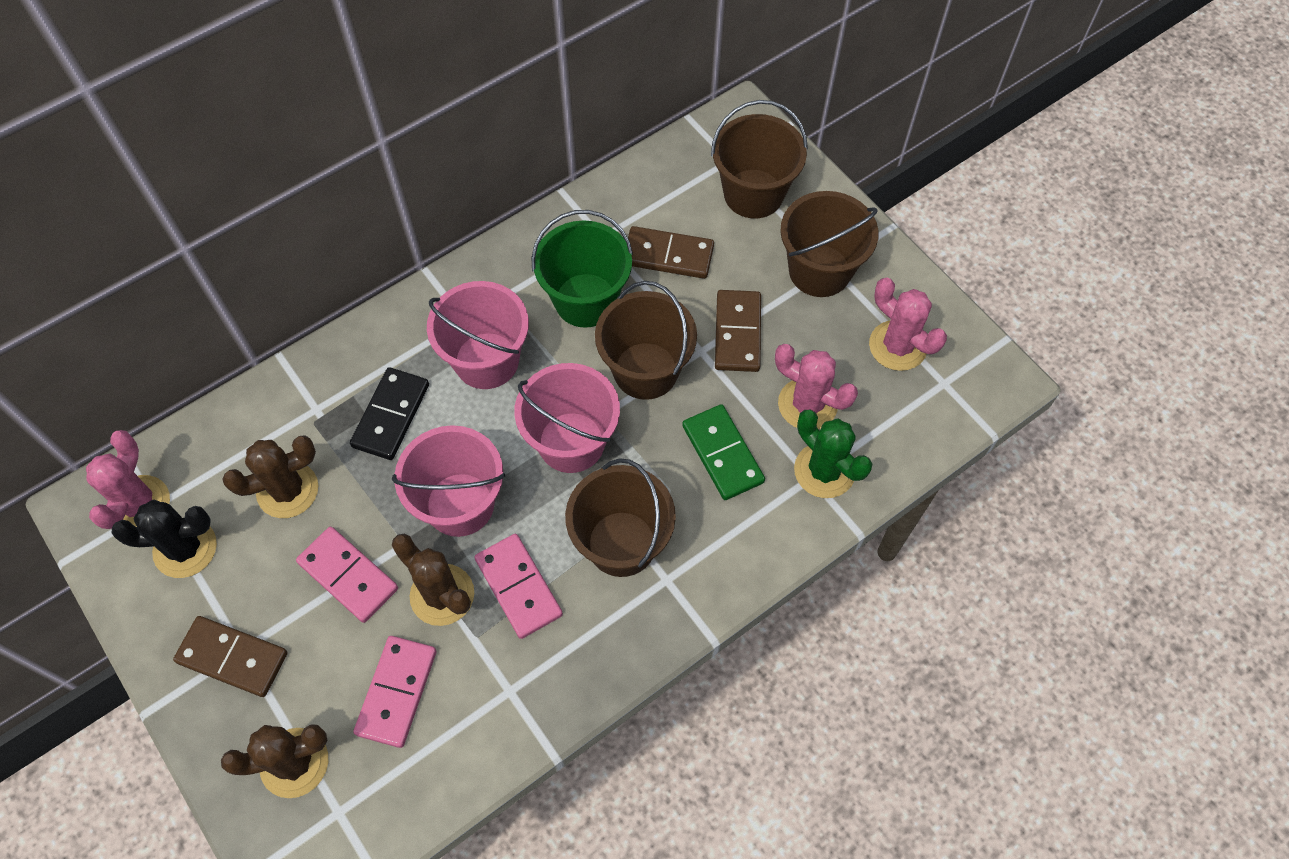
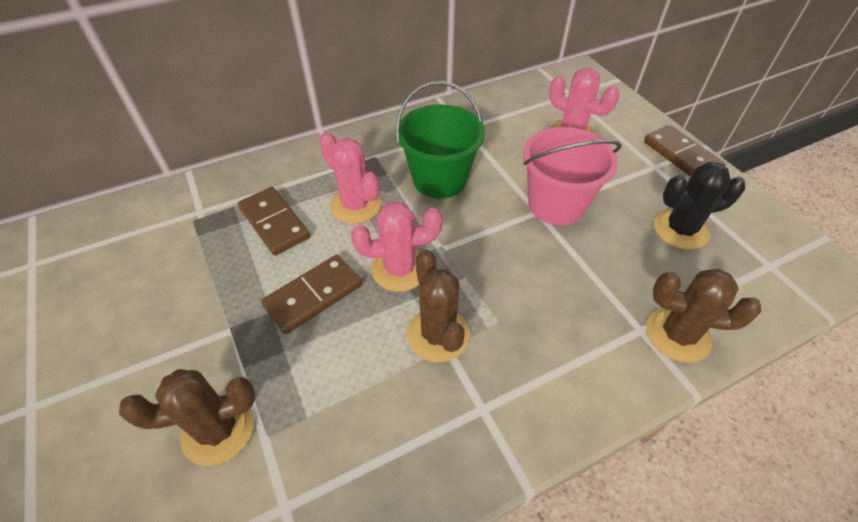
black domino: 1 -> 0
brown bucket: 4 -> 0
green cactus: 1 -> 0
green domino: 1 -> 0
pink bucket: 3 -> 1
pink domino: 3 -> 0

